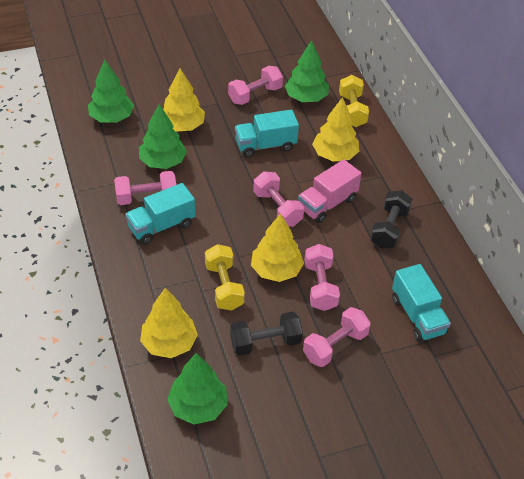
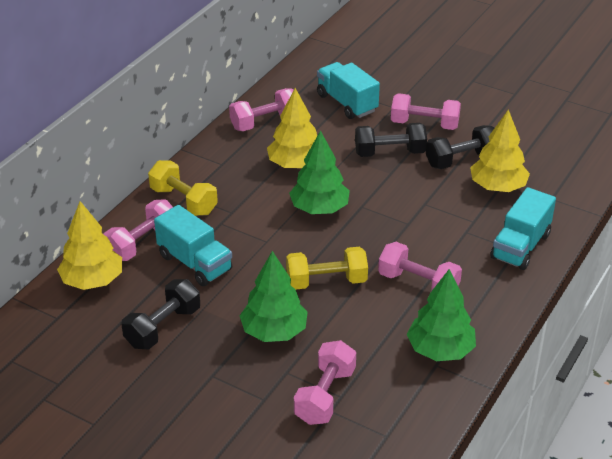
black dumbbell: 2 -> 3
green tree: 4 -> 3
pink truck: 1 -> 0
yellow tree: 4 -> 3

